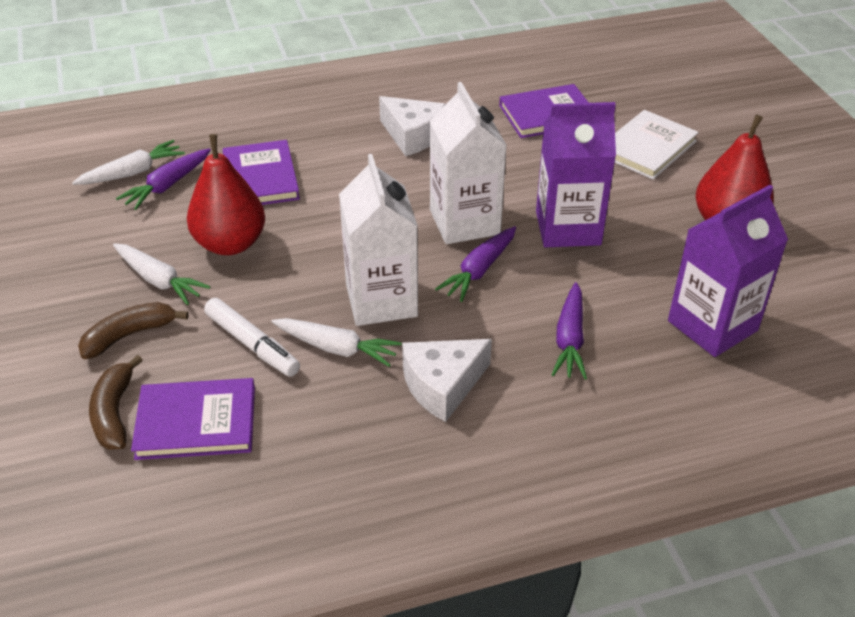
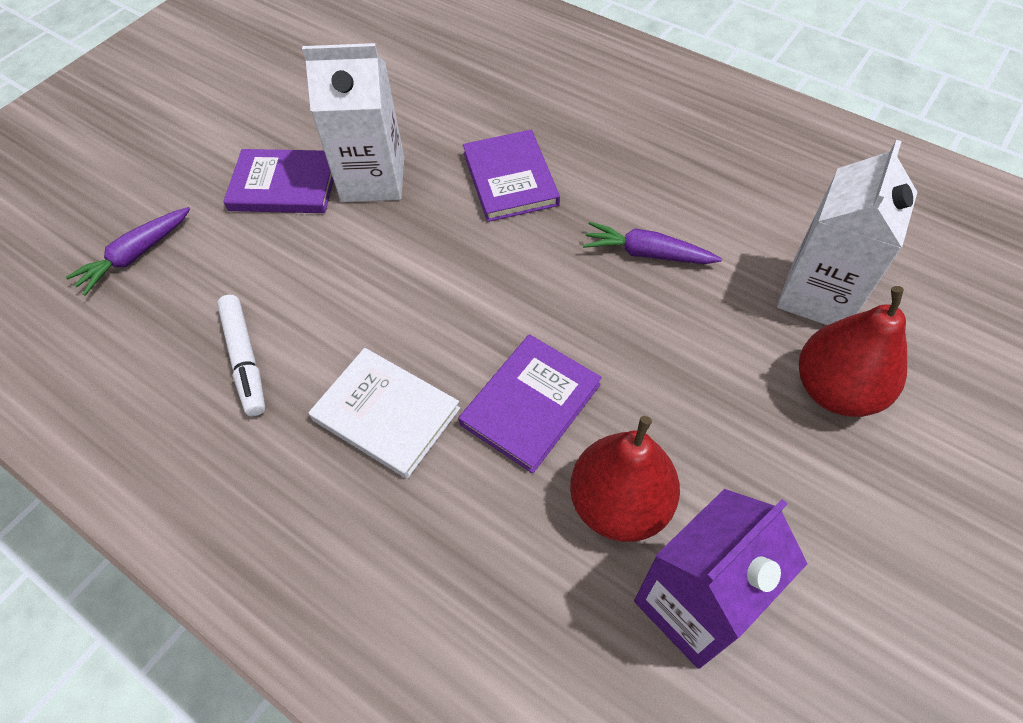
brown banana: 2 -> 0
purple carrot: 3 -> 2
purple carton: 2 -> 1
white carrot: 3 -> 0
white cheese: 2 -> 0

